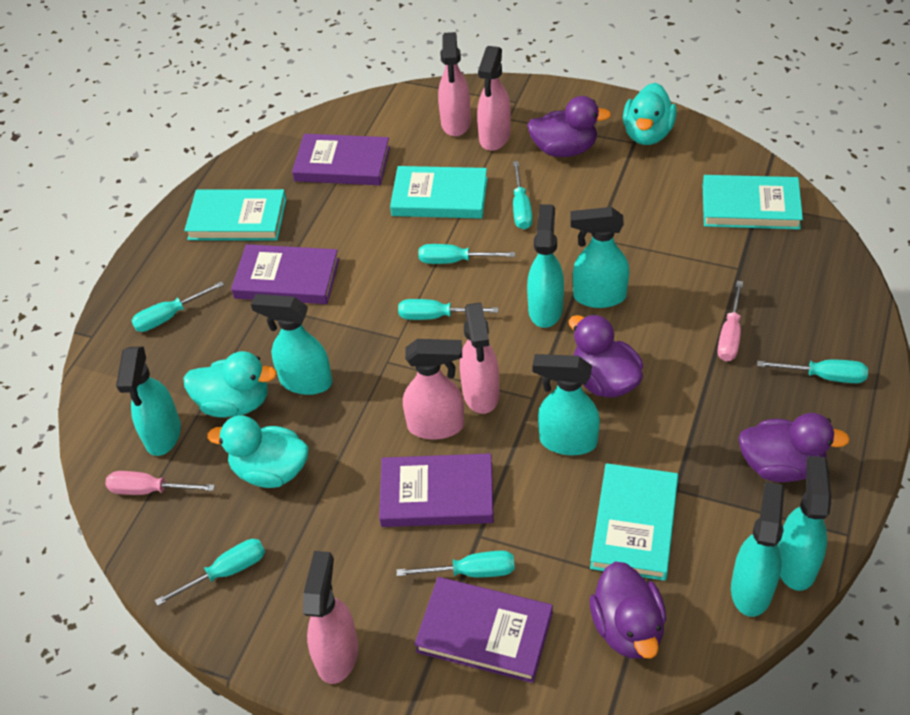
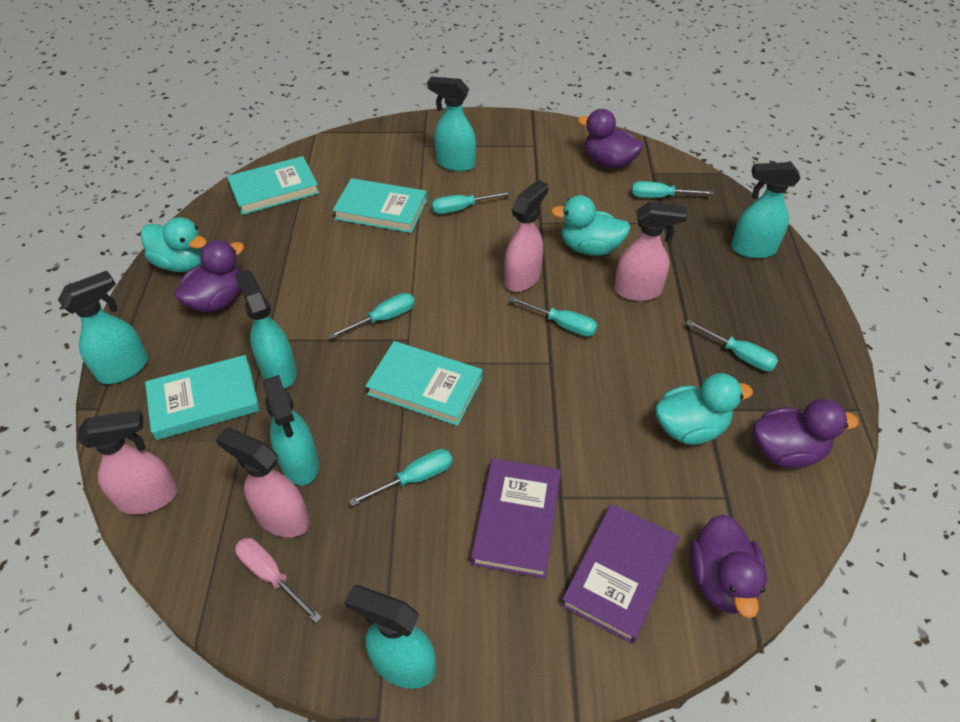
pink screwdriver: 2 -> 1
pink spray bottle: 5 -> 4
purple book: 4 -> 2
turquoise screwdriver: 7 -> 6
turquoise spray bottle: 7 -> 6

